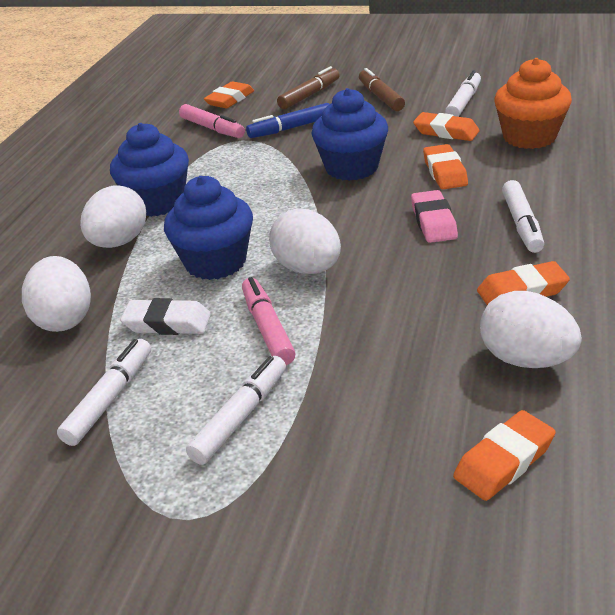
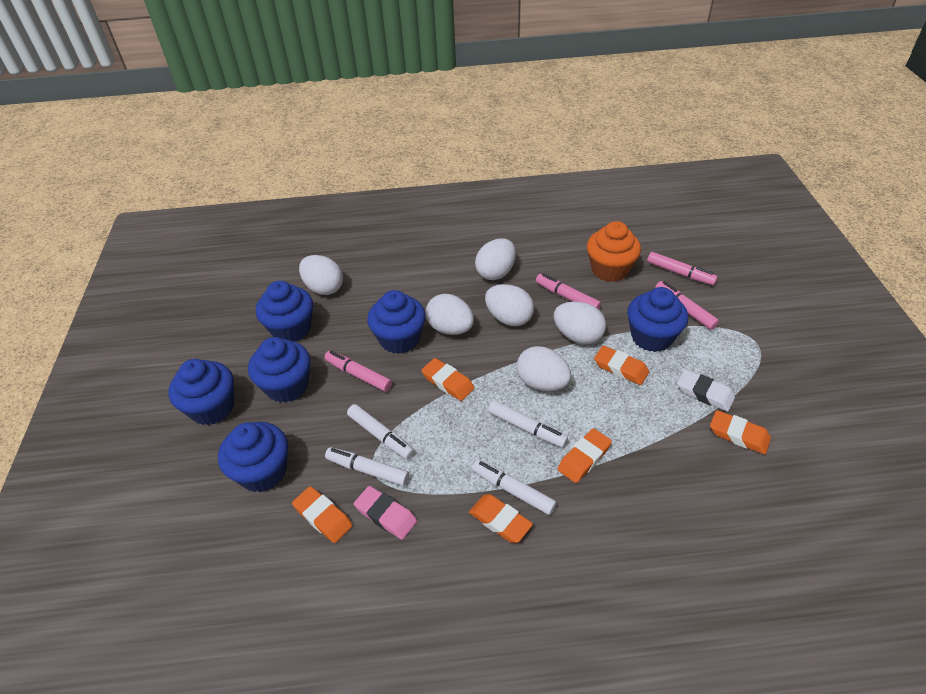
blue cupcake: 3 -> 6
blue marker: 1 -> 0
brown marker: 2 -> 0
orange eraser: 5 -> 6
pink marker: 2 -> 4
white egg: 4 -> 6

